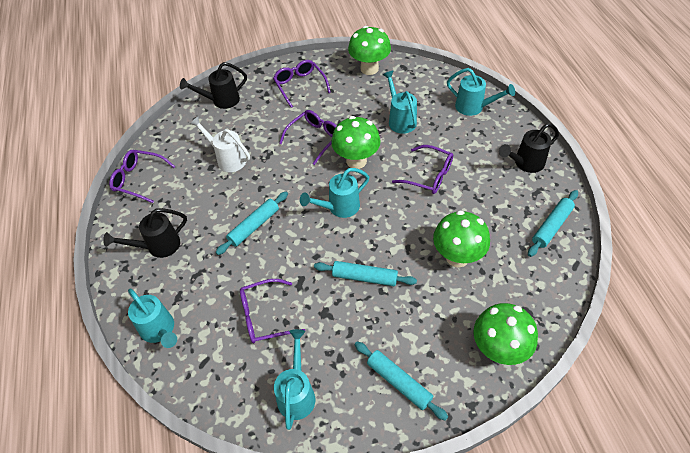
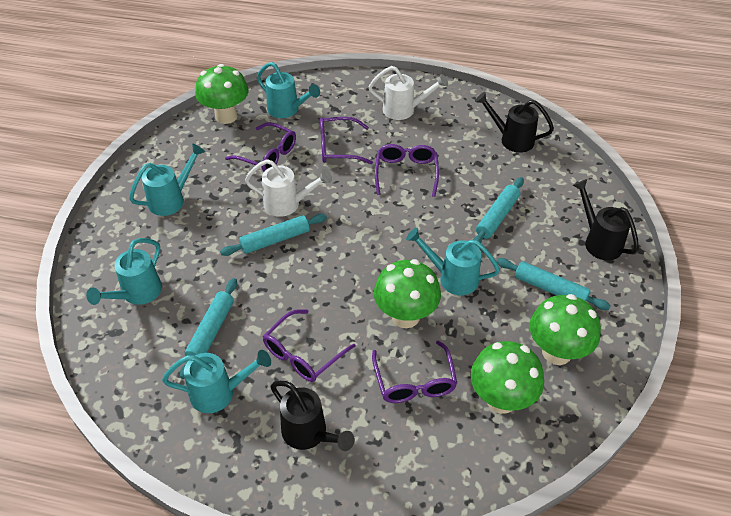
white watering can: 1 -> 2

